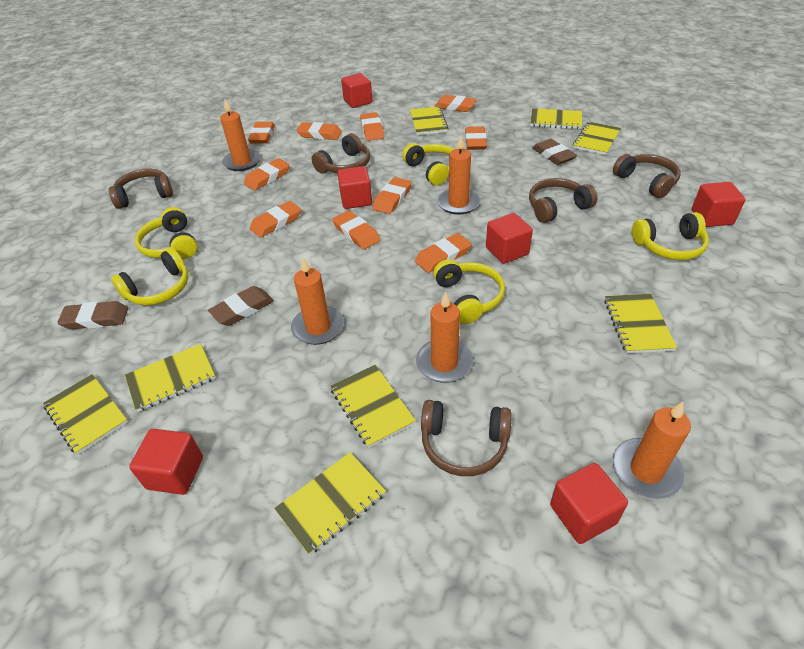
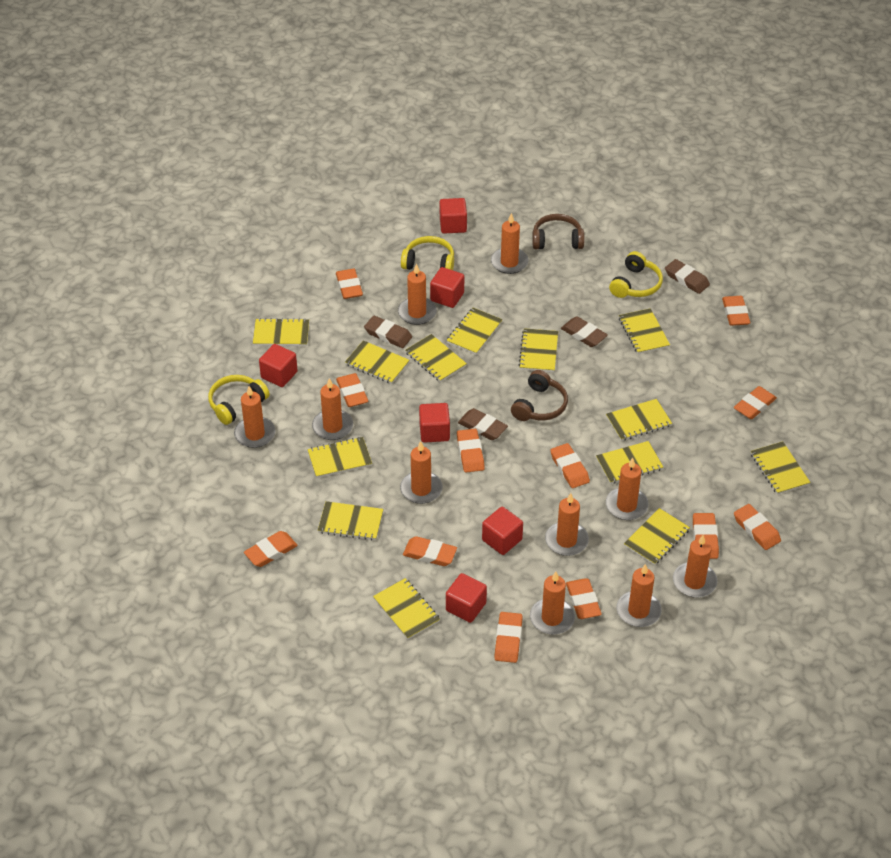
brown eraser: 3 -> 4
brown headphones: 5 -> 2
orange candle: 5 -> 10
orange eraser: 10 -> 12
yellow headphones: 5 -> 3
yellow notebook: 8 -> 13

